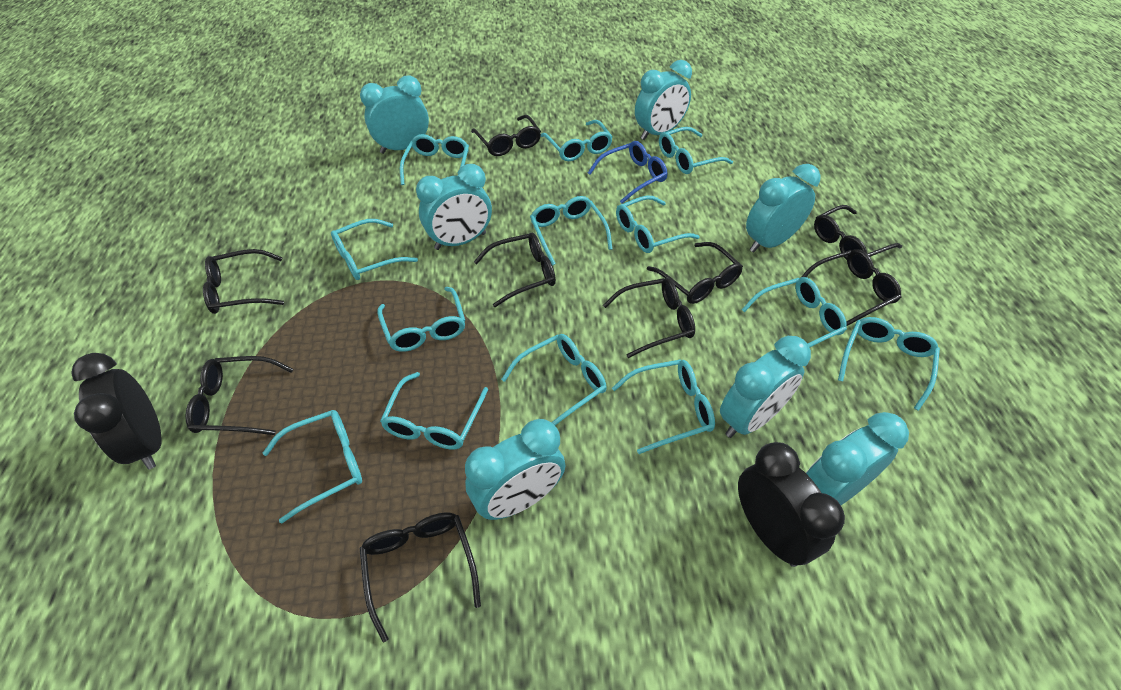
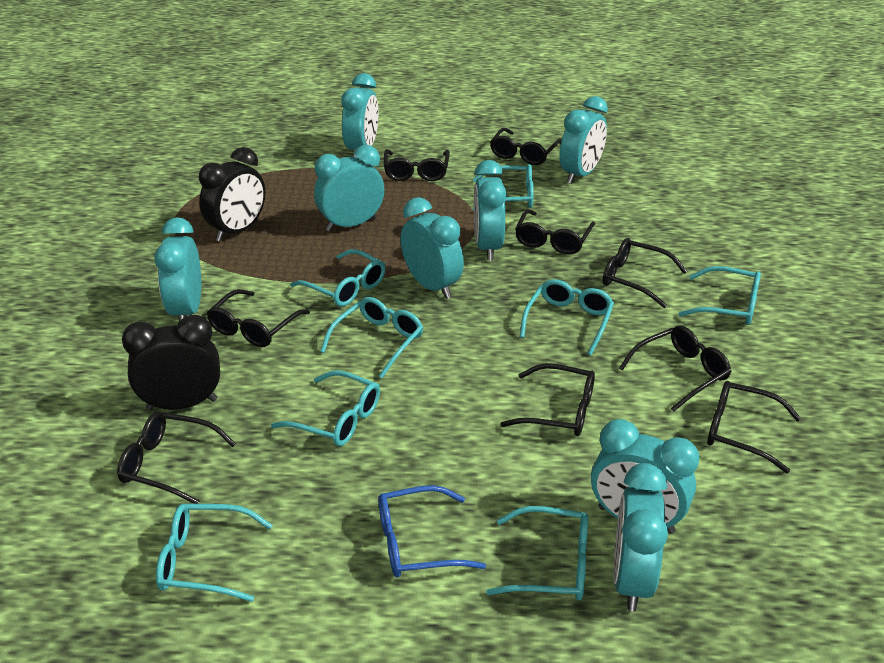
turquoise clock: 7 -> 8
turquoise glasses: 13 -> 8

